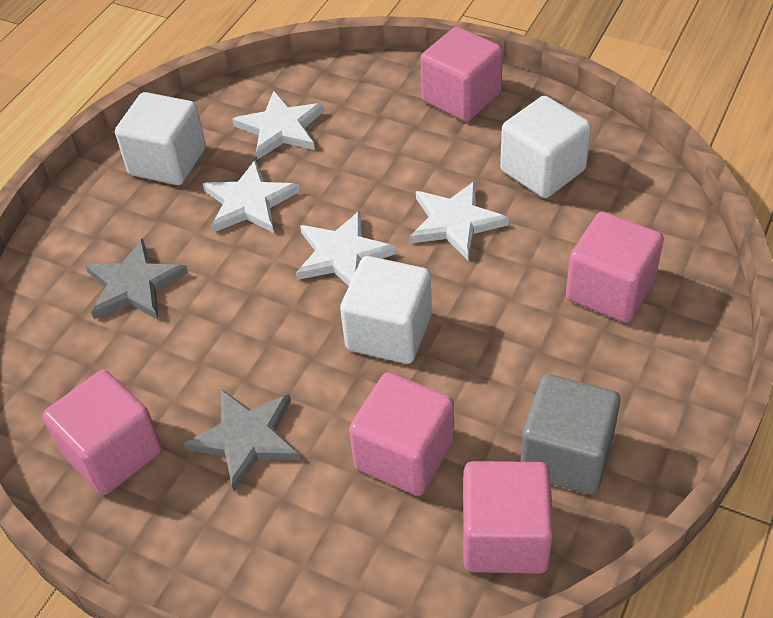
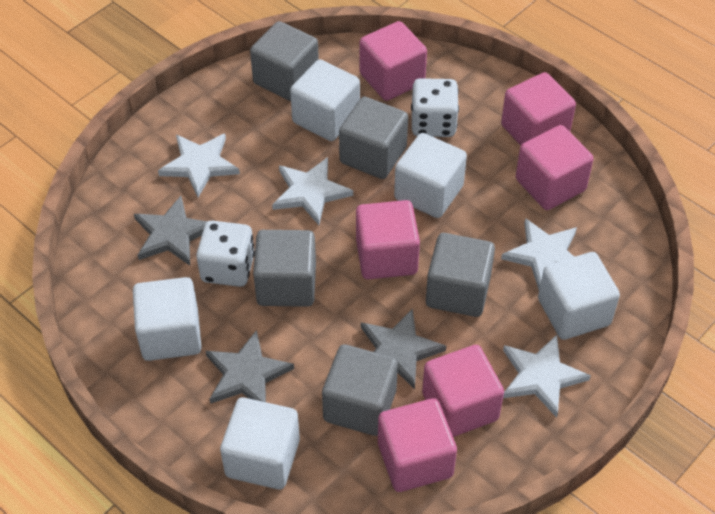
grey cube: 1 -> 5
grey star: 2 -> 3
pink cube: 5 -> 6
white cube: 3 -> 5
white dice: 0 -> 2

